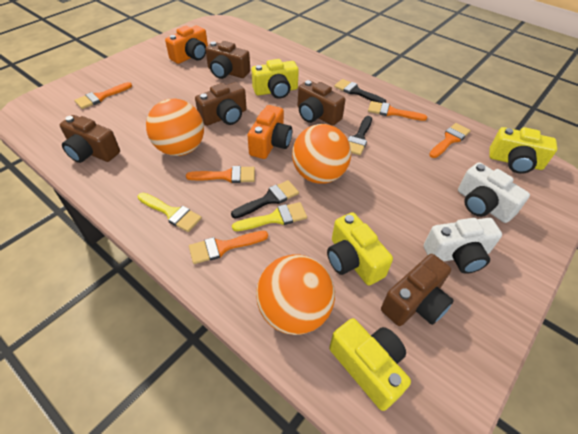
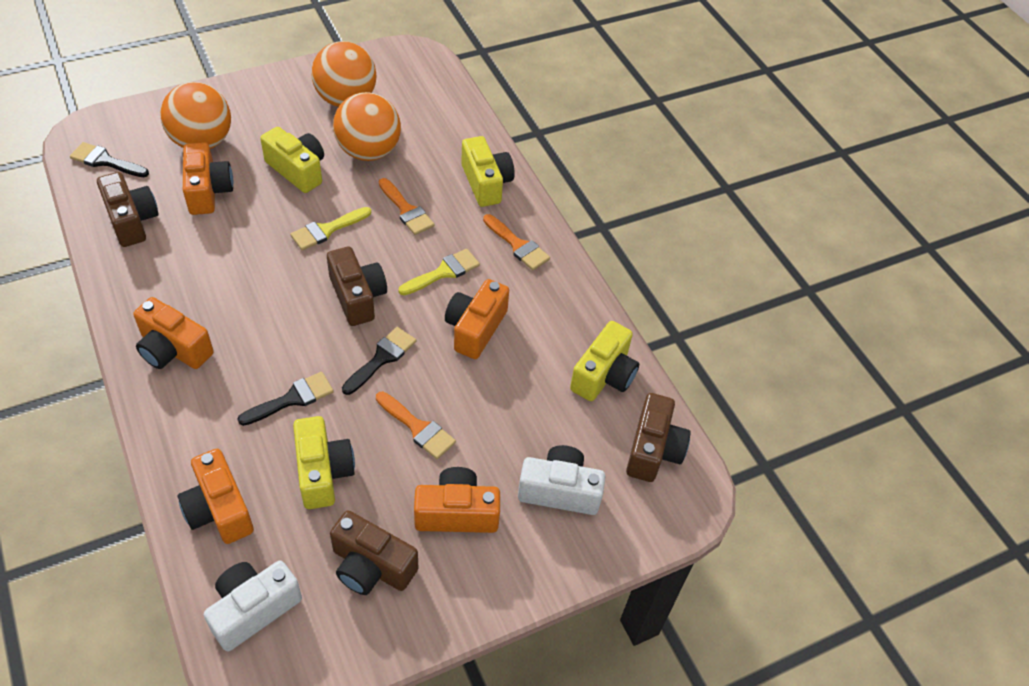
brown camera: 5 -> 4
orange brush: 5 -> 3
orange camera: 2 -> 5

